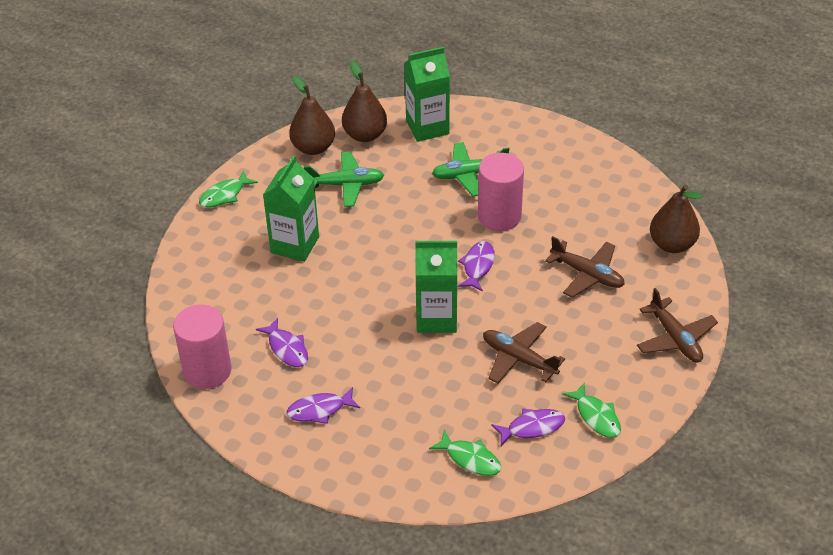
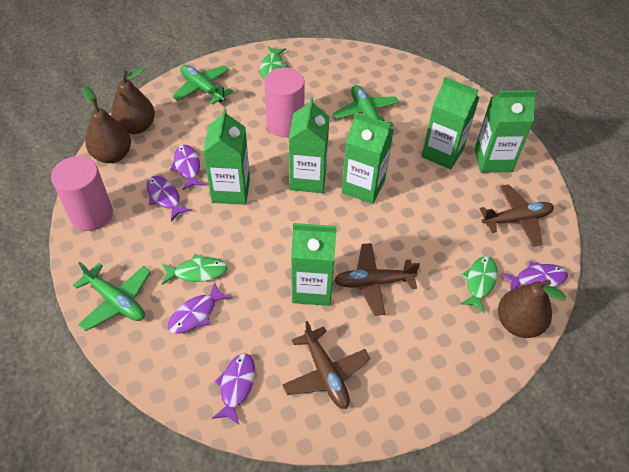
green carton: 3 -> 6
green plane: 2 -> 3
purple fish: 4 -> 5

